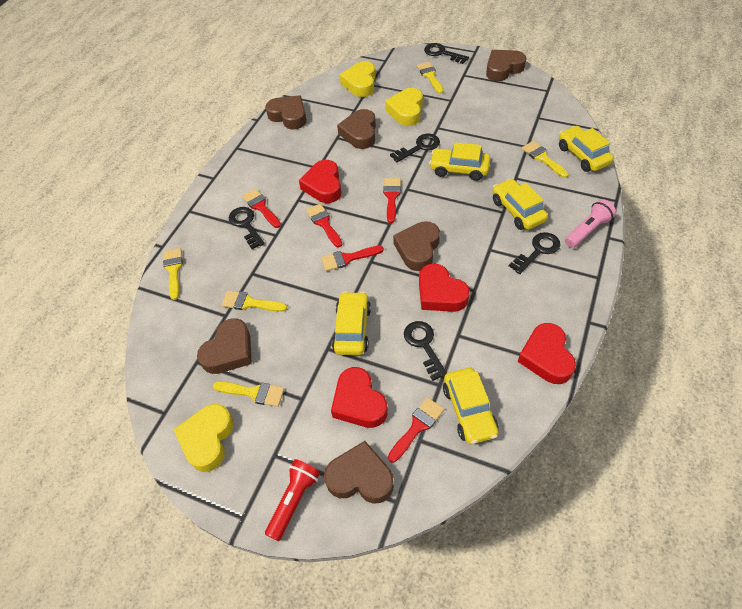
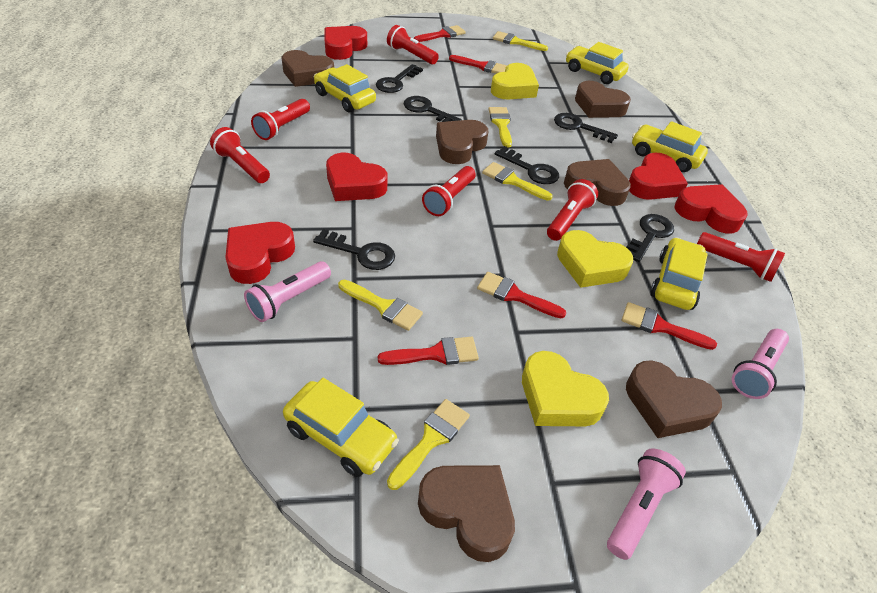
black key: 5 -> 6
pink flashlight: 1 -> 3
red flashlight: 1 -> 6
red heart: 4 -> 5

